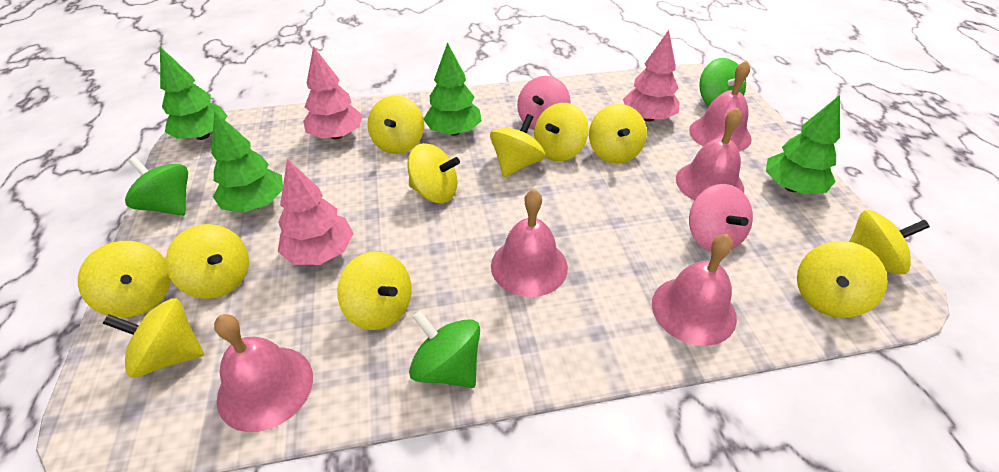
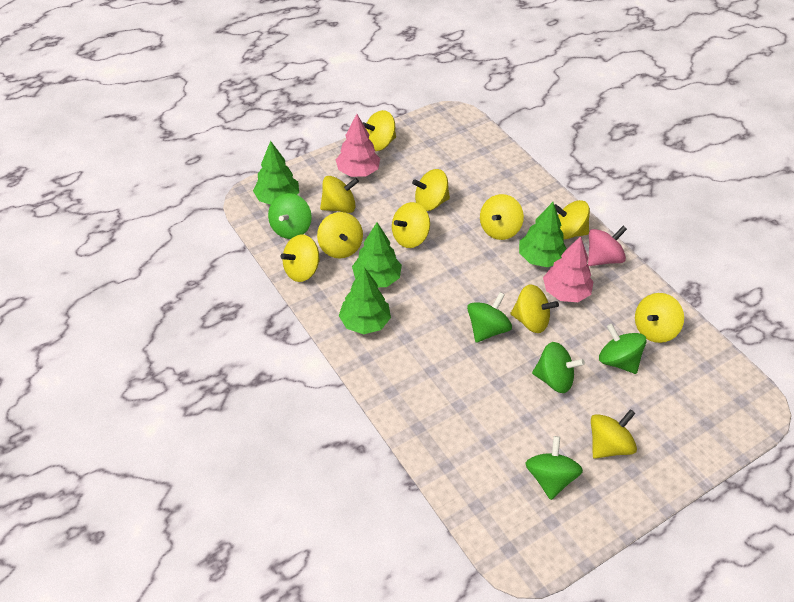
green spinning top: 3 -> 5
pink bell: 5 -> 0
pink spinning top: 2 -> 1
pink tree: 3 -> 2

